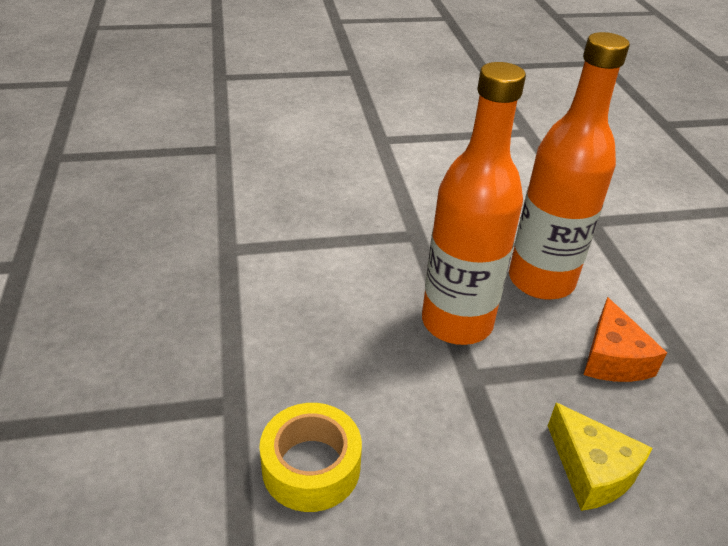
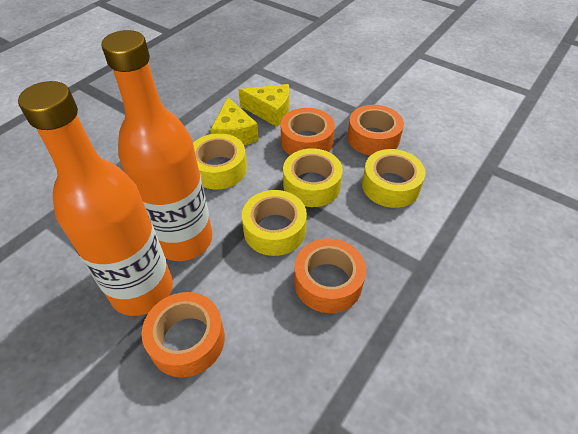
orange cheese: 1 -> 0
orange tape: 0 -> 4
yellow cheese: 1 -> 2
yellow tape: 1 -> 4

